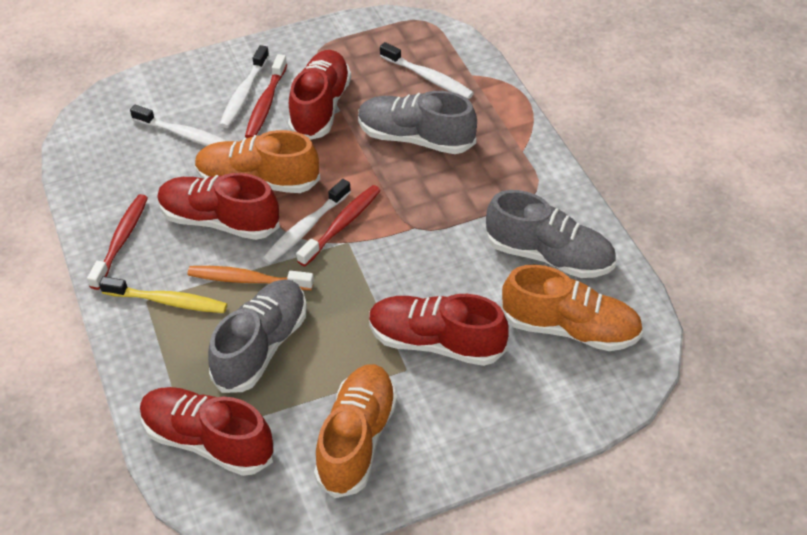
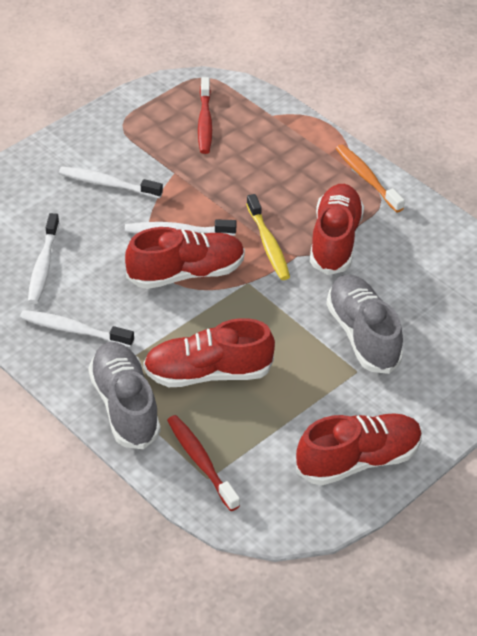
grey shoe: 3 -> 2
orange shoe: 3 -> 0
red toothbrush: 3 -> 2

